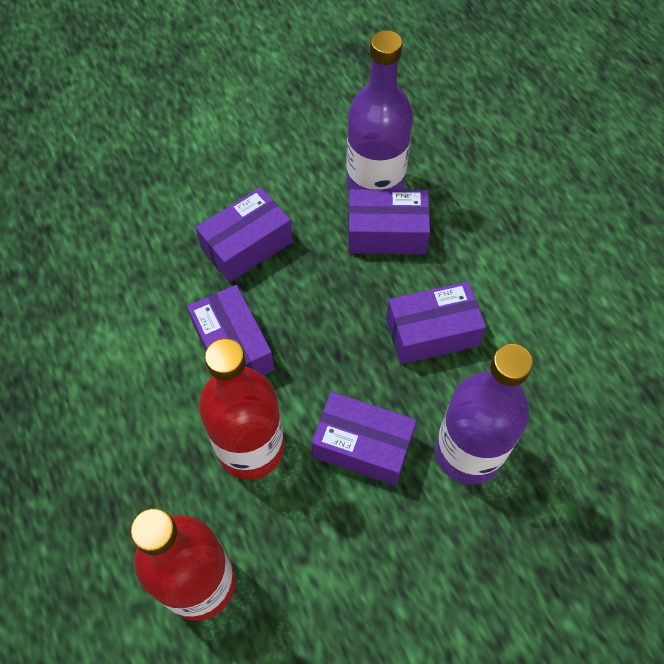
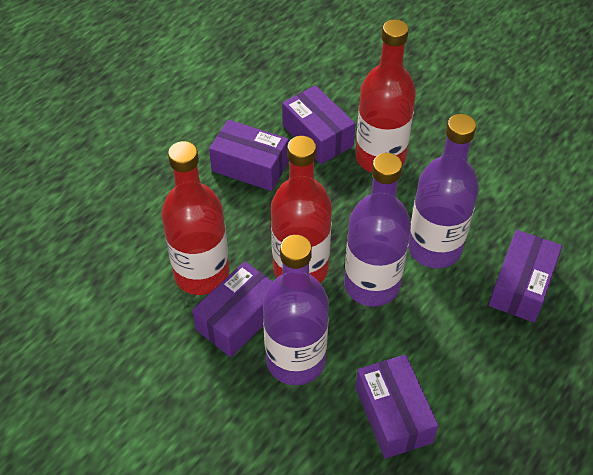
purple bottle: 2 -> 3
red bottle: 2 -> 3

